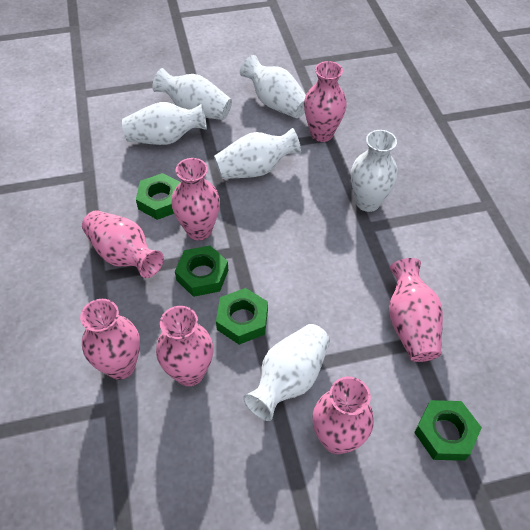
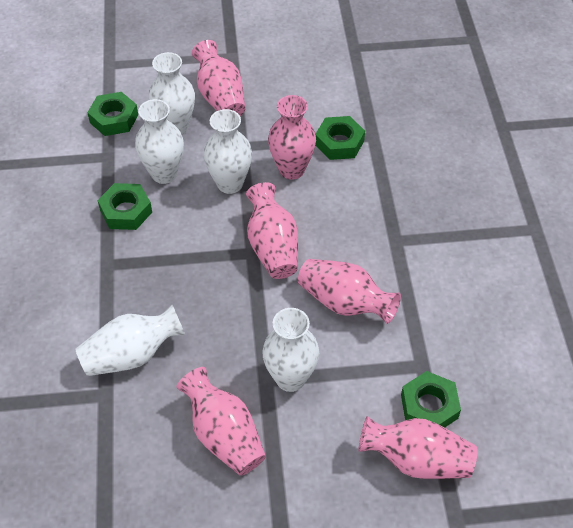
pink vase: 7 -> 6
white vase: 6 -> 5

